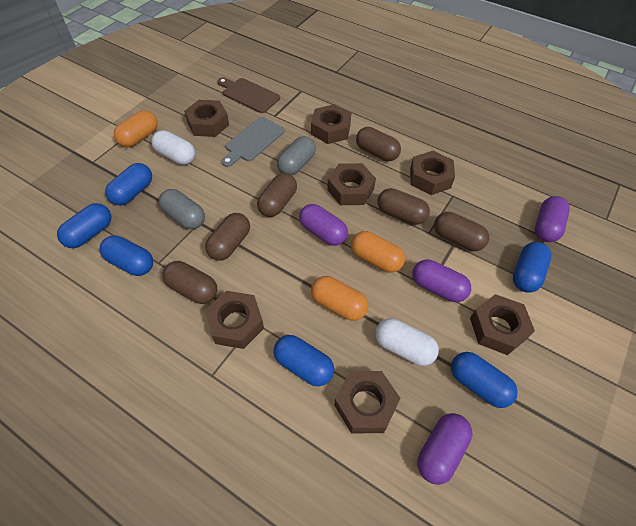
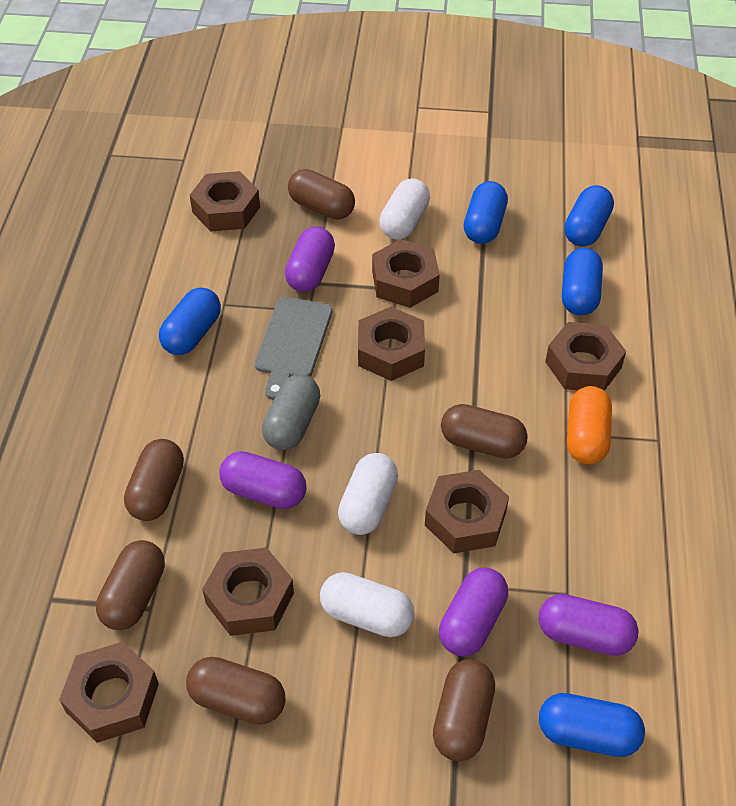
blue capsule: 6 -> 5
brown cutting board: 1 -> 0
grey capsule: 2 -> 1
orange capsule: 3 -> 1
white capsule: 2 -> 3

